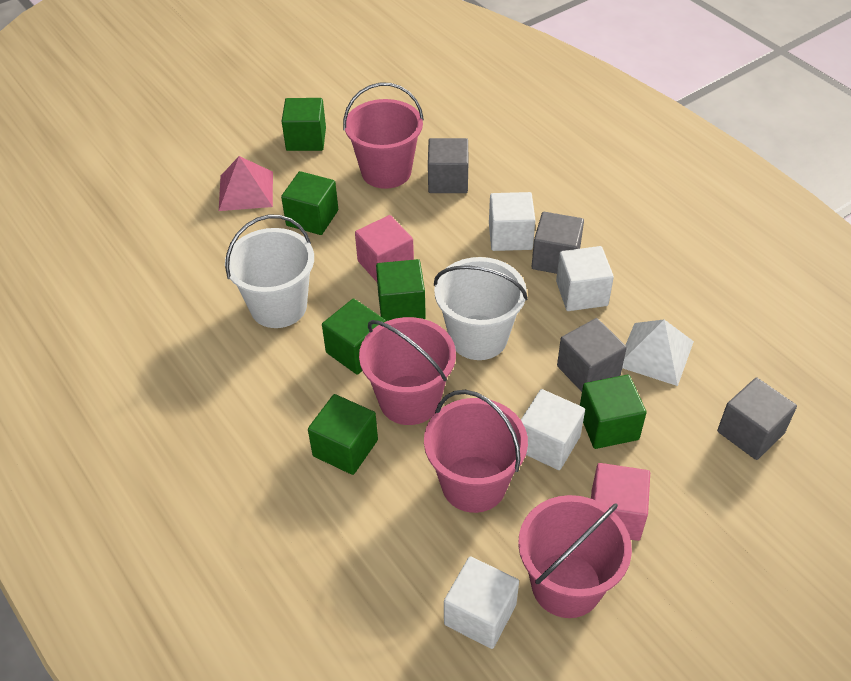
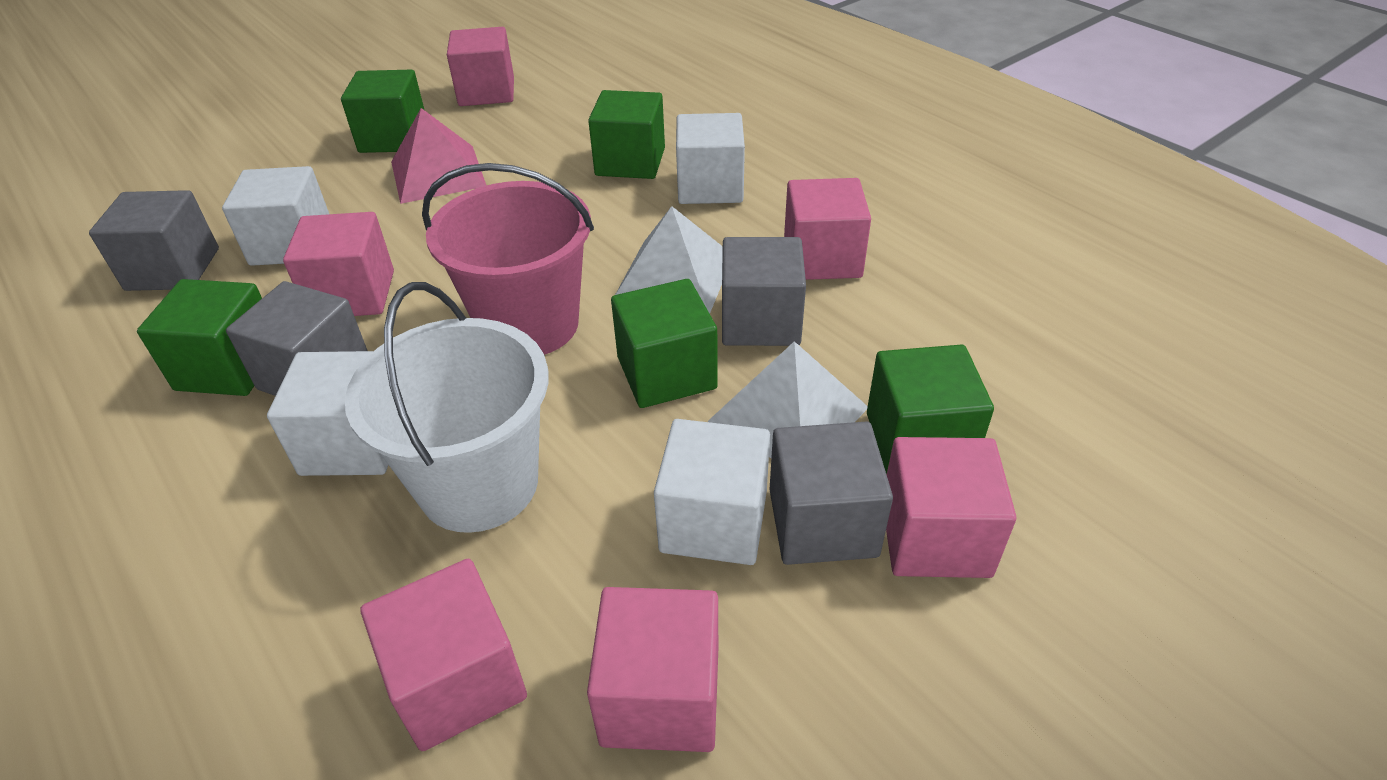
green cube: 6 -> 5
pink bucket: 4 -> 1
pink cube: 2 -> 6
white bucket: 2 -> 1
white pyramid: 1 -> 2

